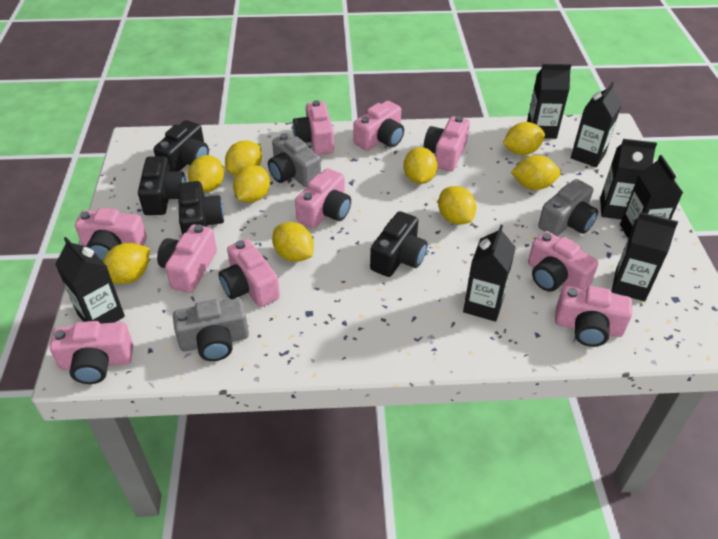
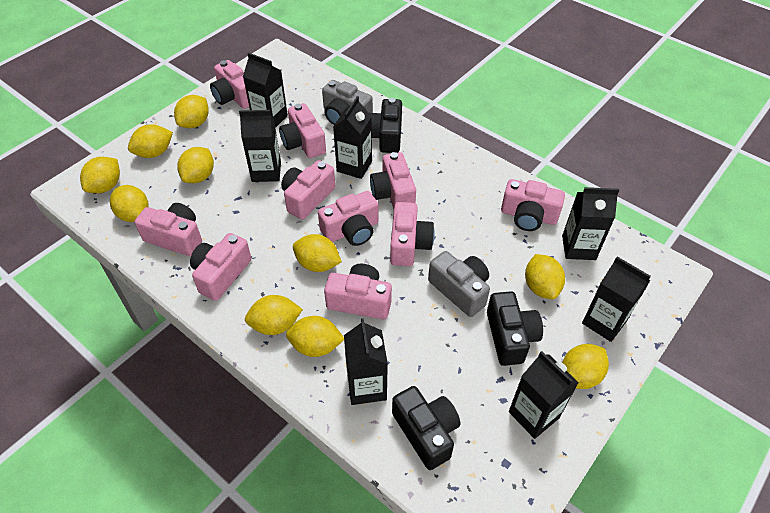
black camera: 4 -> 3
grey camera: 3 -> 2
yellow lemon: 9 -> 10

